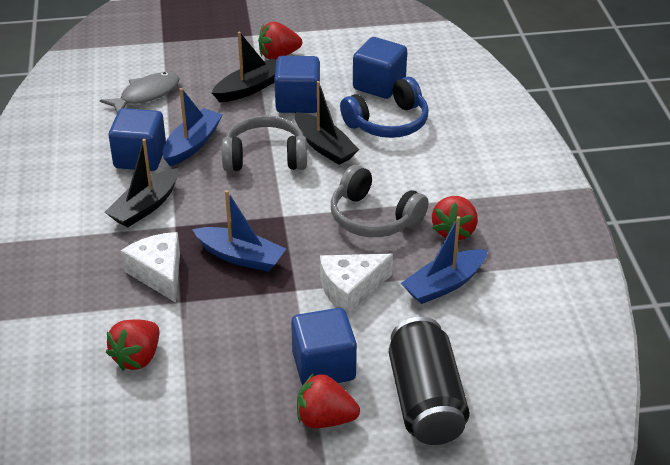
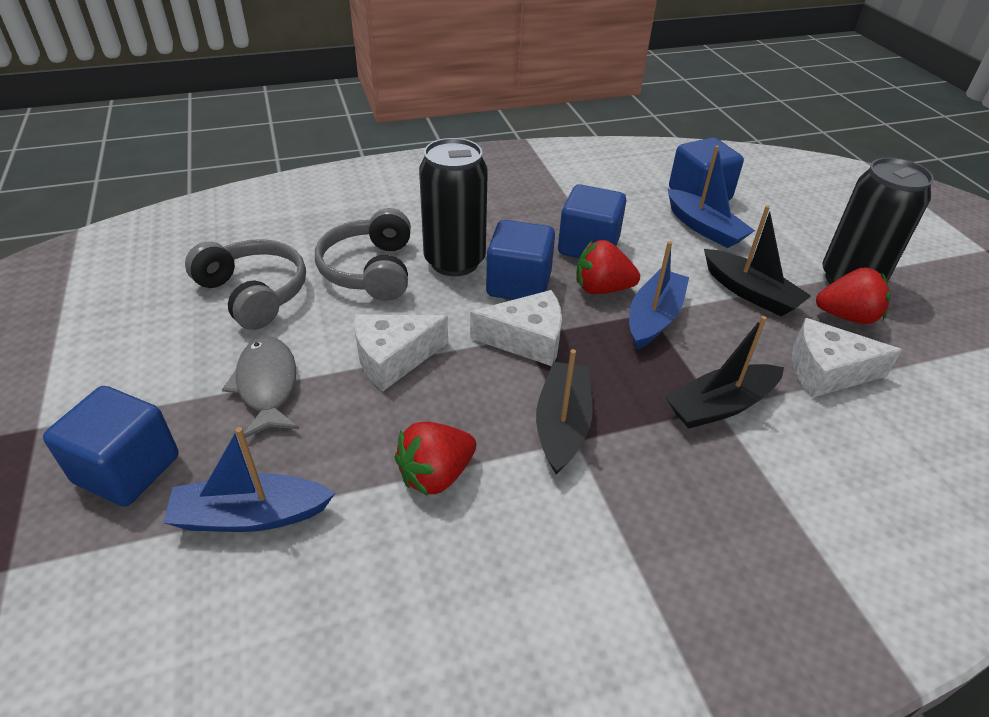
black can: 1 -> 2
blue headphones: 1 -> 0
red strawberry: 4 -> 3
white cheese: 2 -> 3

